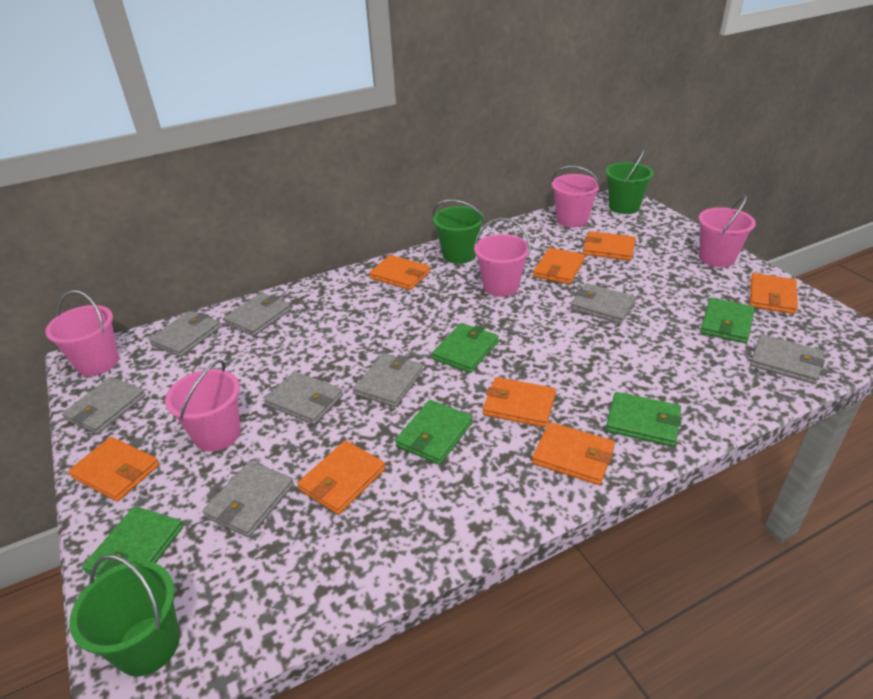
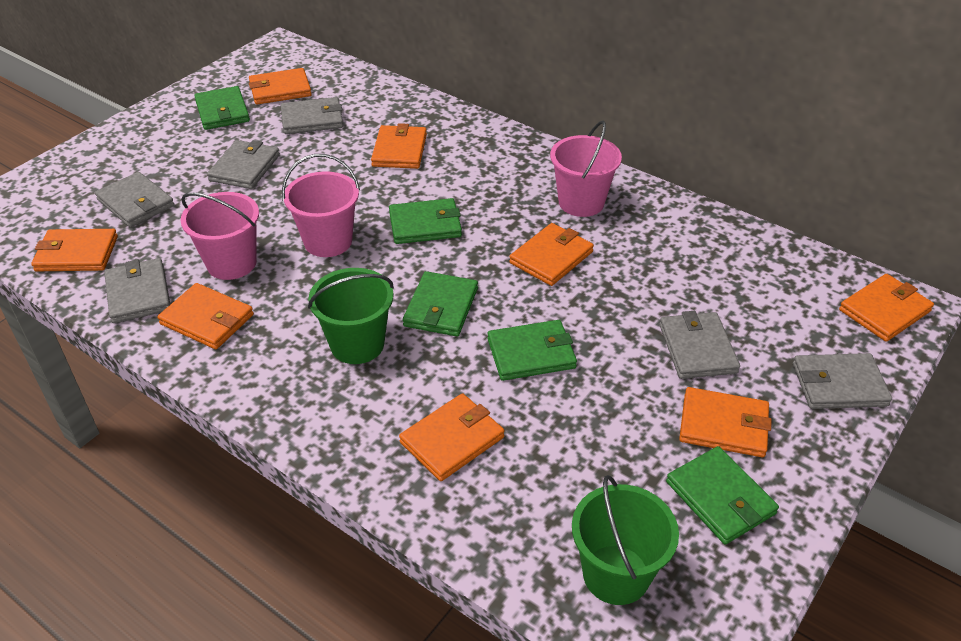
green bucket: 3 -> 2
grey wallet: 8 -> 6
pink bucket: 5 -> 3

